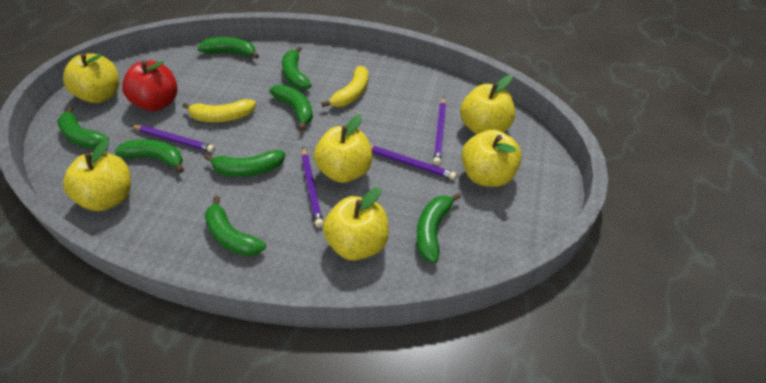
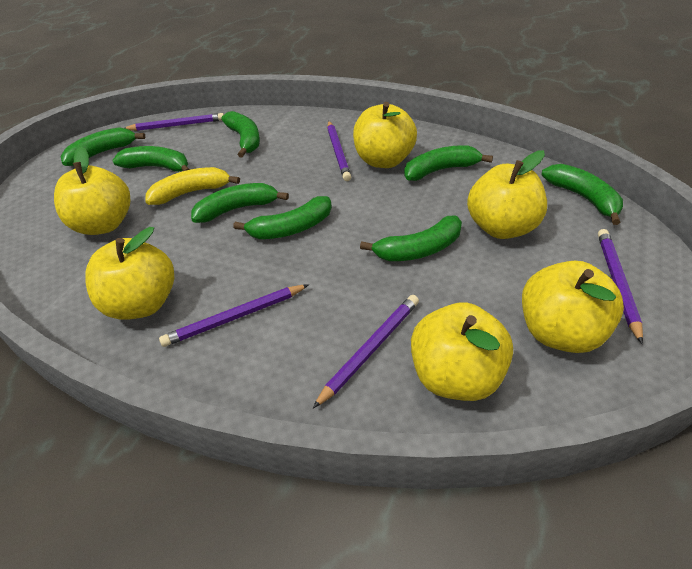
purple pencil: 4 -> 5
red apple: 1 -> 0
yellow banana: 2 -> 1

